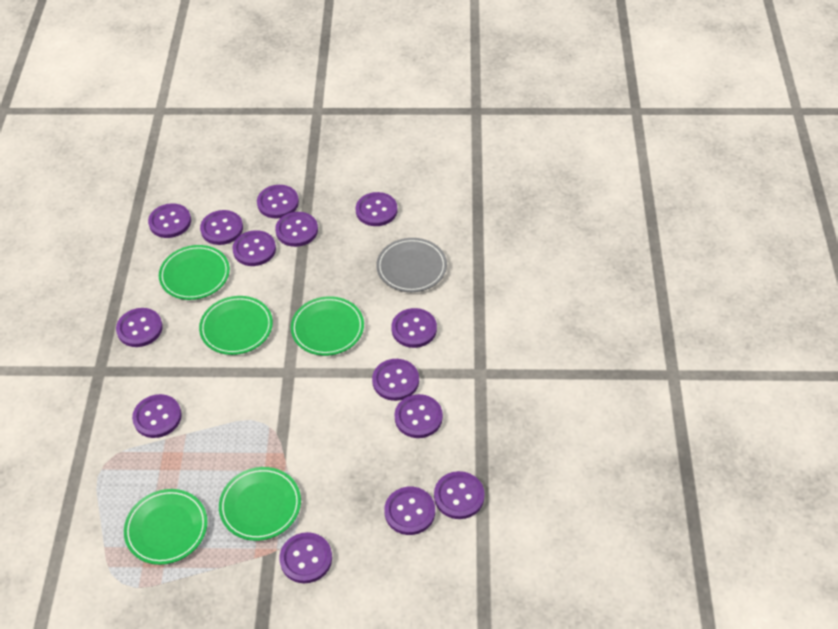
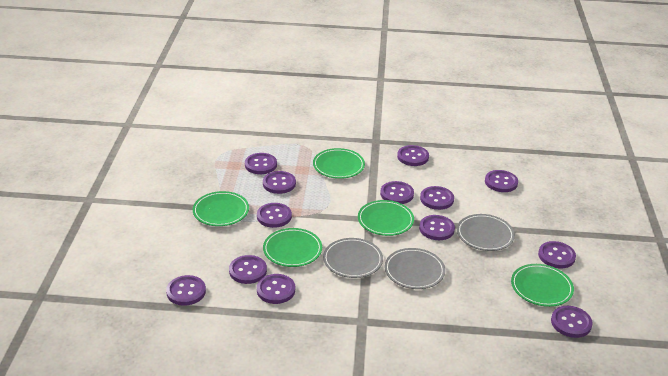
grey plate: 1 -> 3
purple button: 14 -> 13

